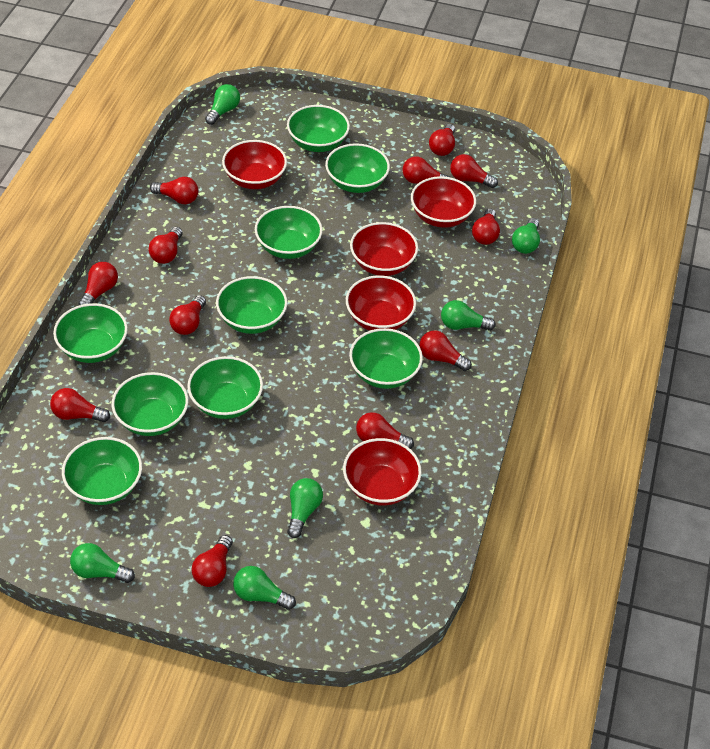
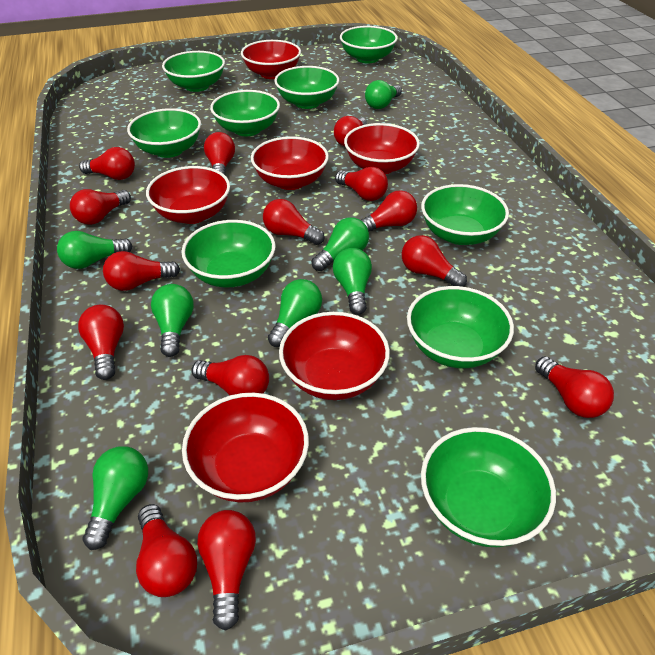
green light bulb: 6 -> 7
red bowl: 5 -> 6
red light bulb: 12 -> 14

